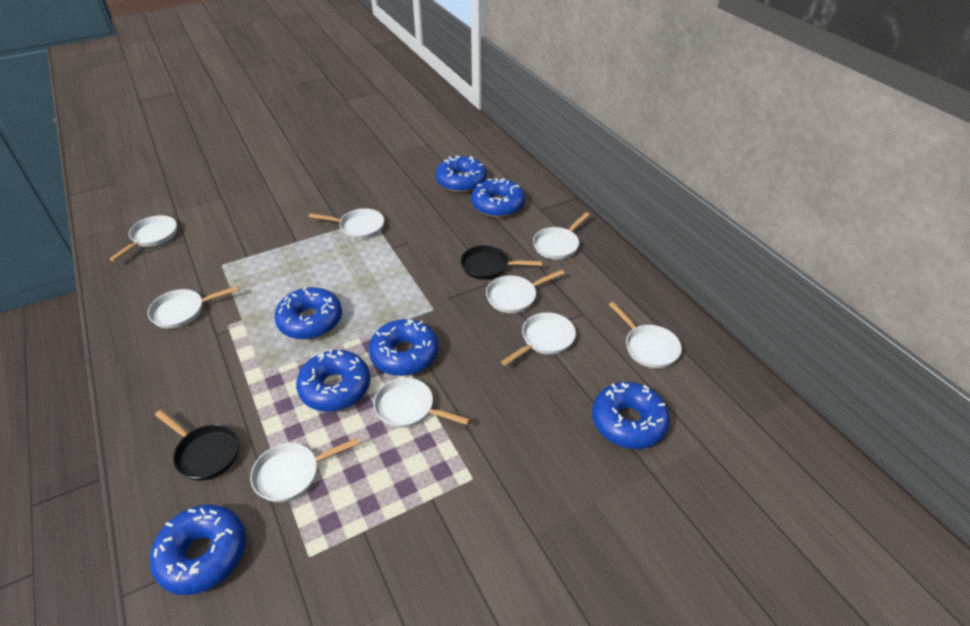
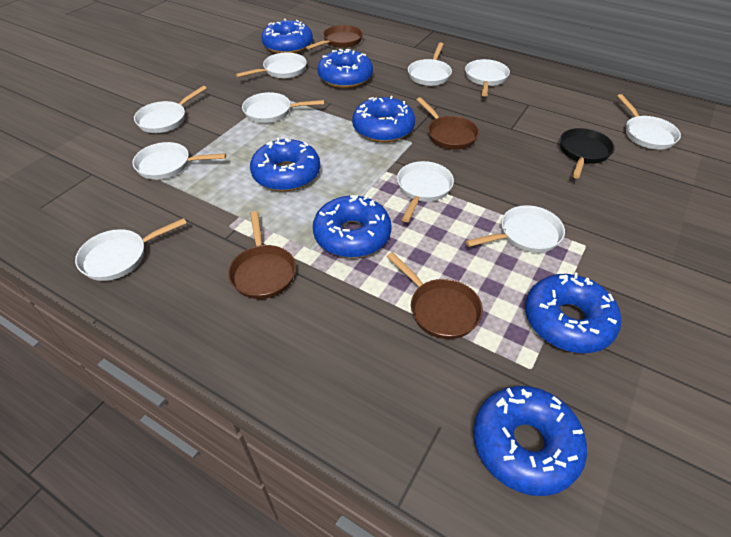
black pan: 2 -> 1
brown pan: 0 -> 4
white pan: 9 -> 10

